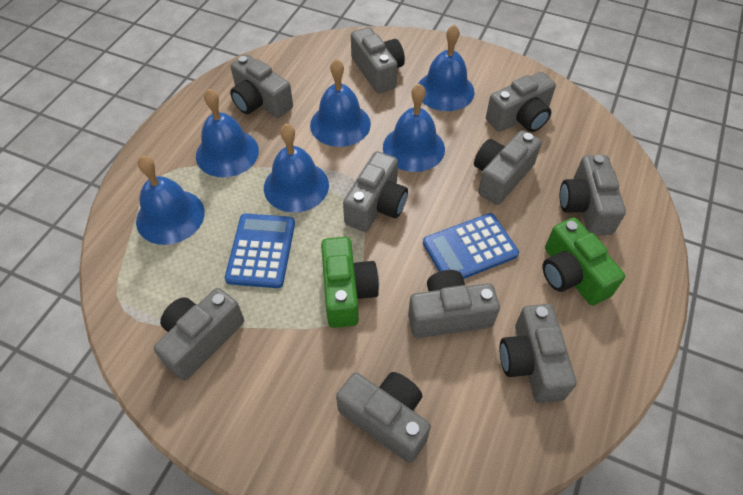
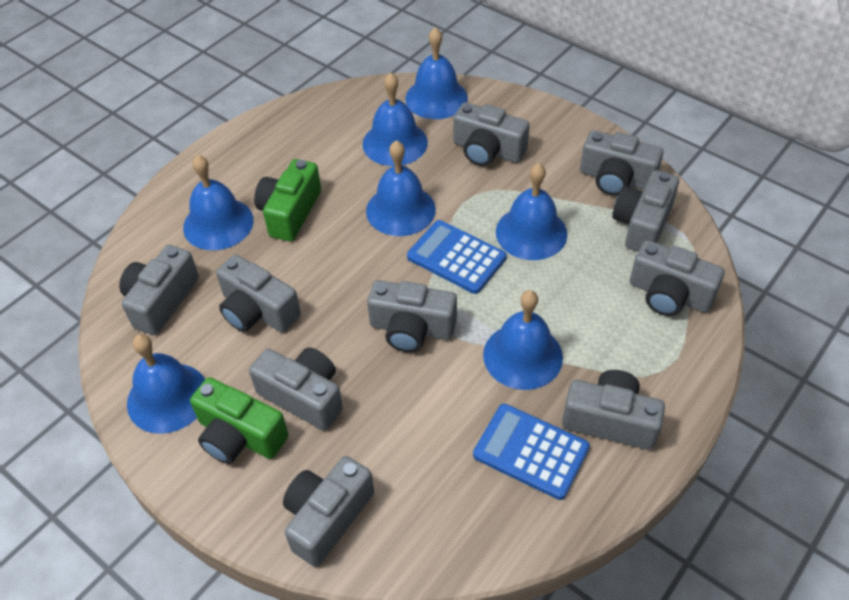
blue bell: 6 -> 7

